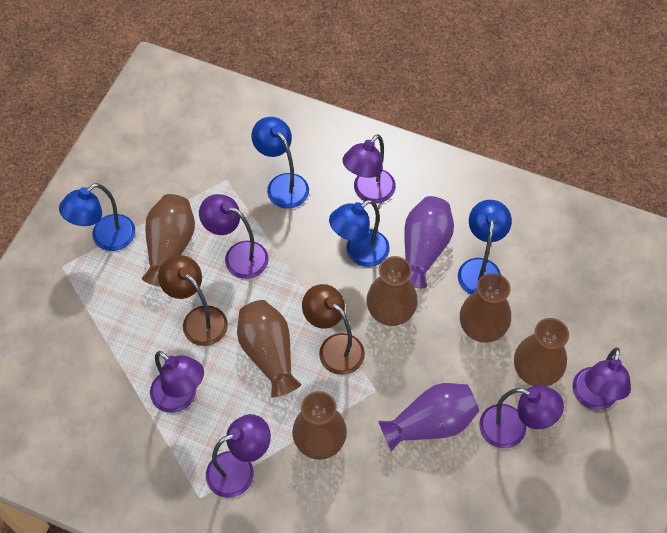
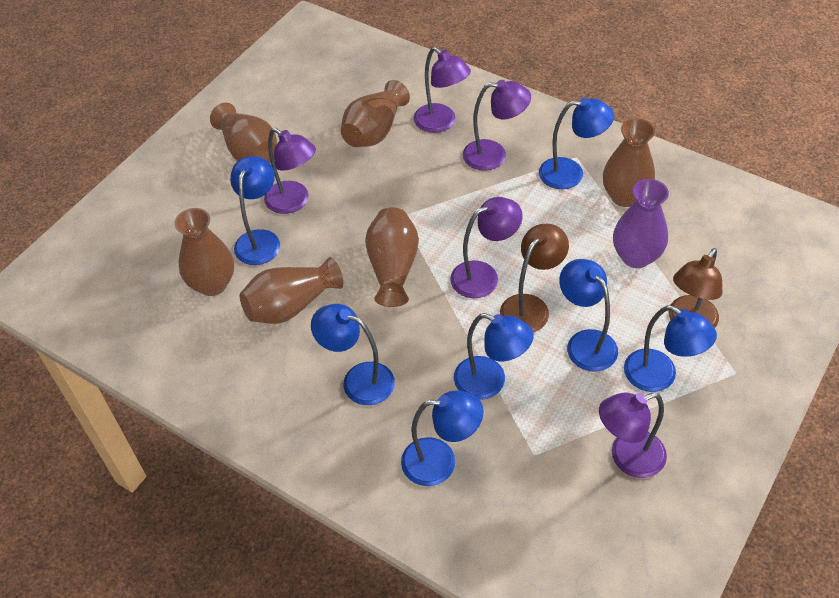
blue lamp: 4 -> 7
purple lamp: 6 -> 5
purple vase: 2 -> 1

